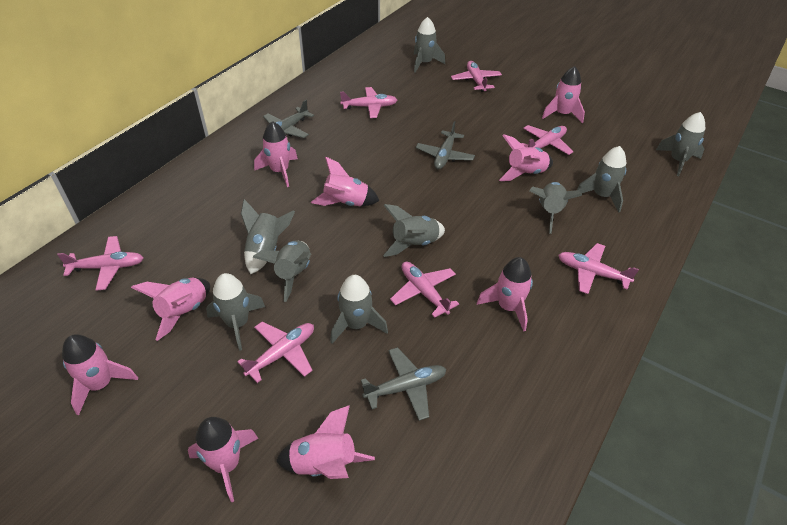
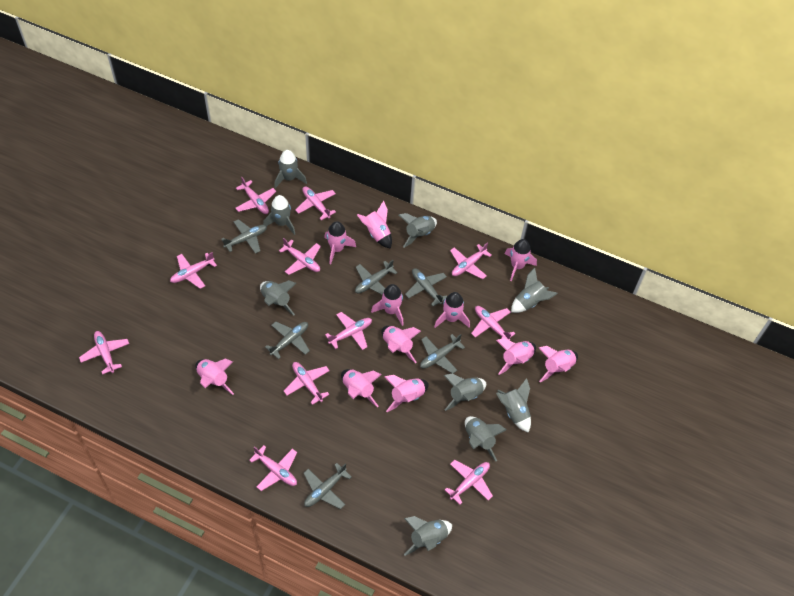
grey plane: 3 -> 6
pink plane: 7 -> 11
pink rocket: 9 -> 11

